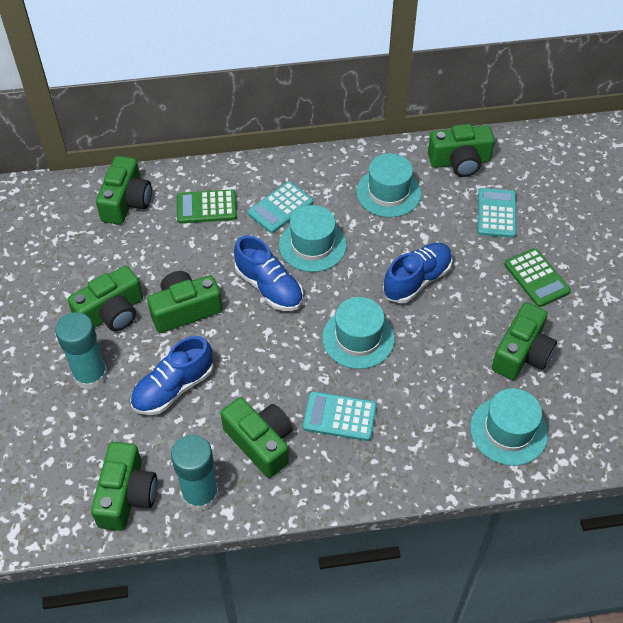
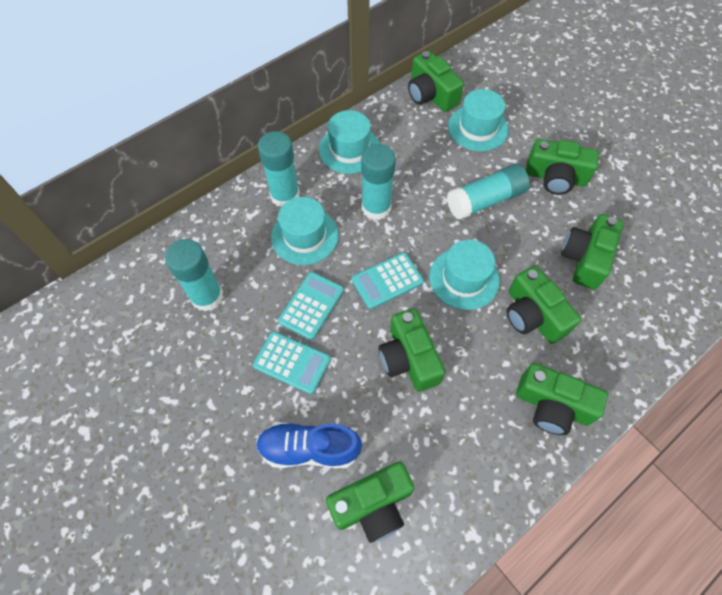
blue shoe: 3 -> 1
green calculator: 2 -> 0
turquoise glue stick: 2 -> 4

